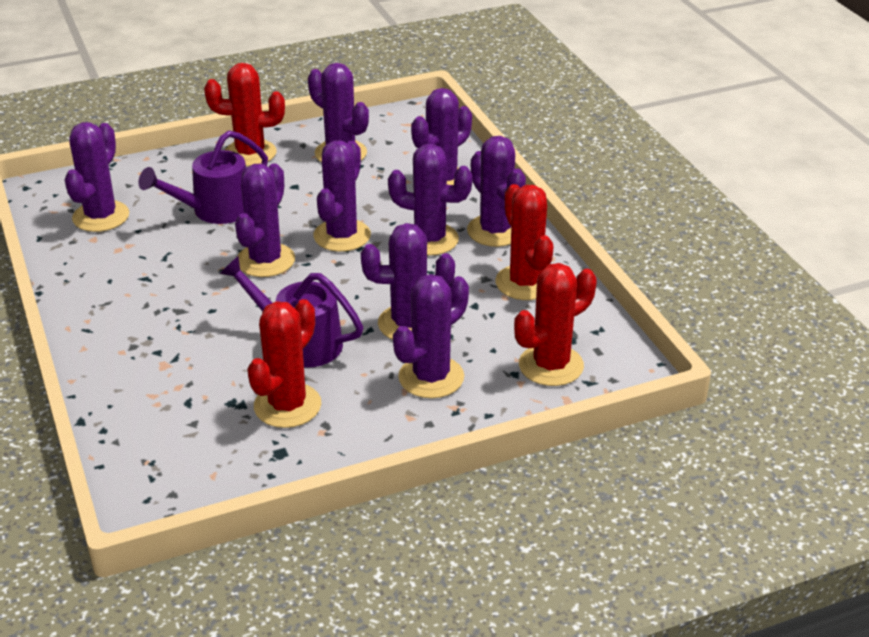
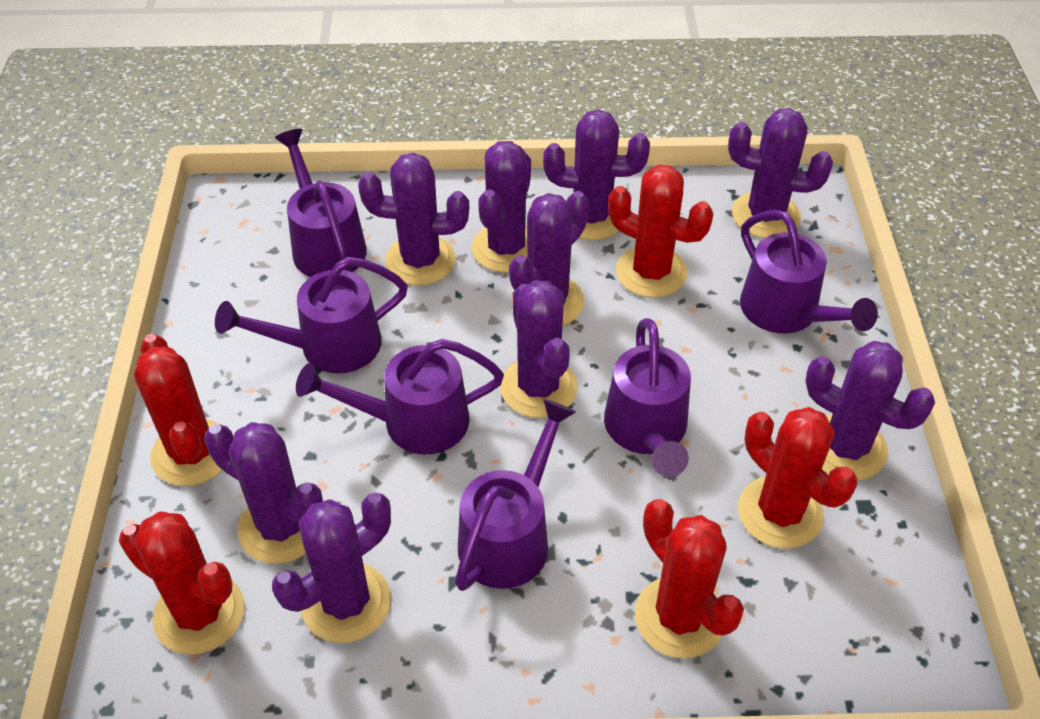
purple watering can: 2 -> 6
red cactus: 4 -> 5

